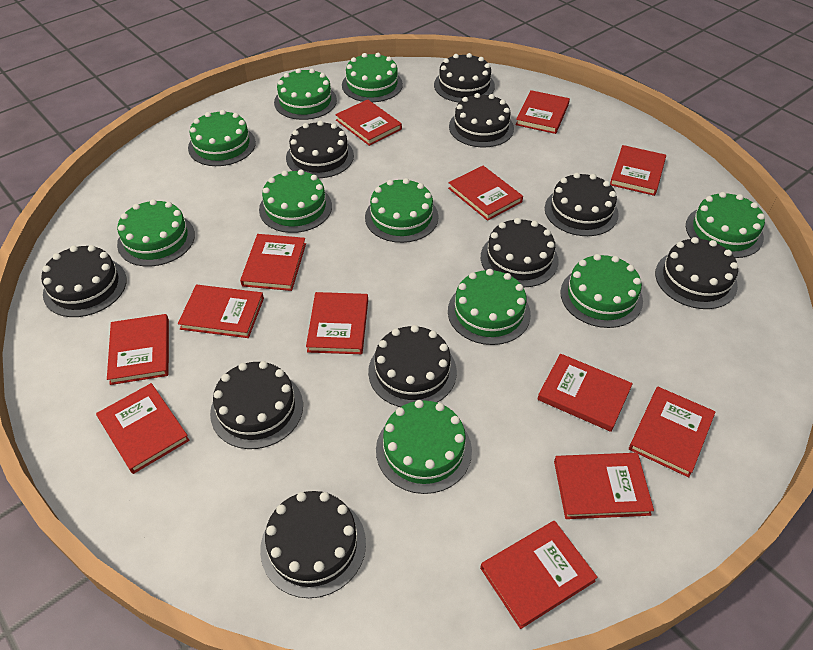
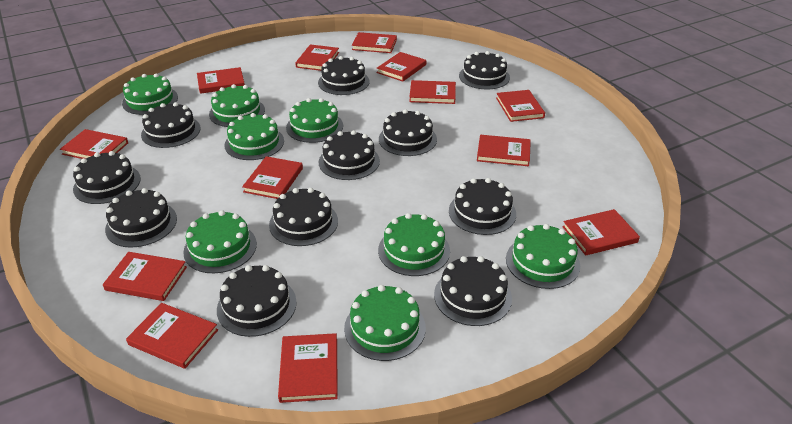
black cake: 10 -> 11
green cake: 10 -> 8

